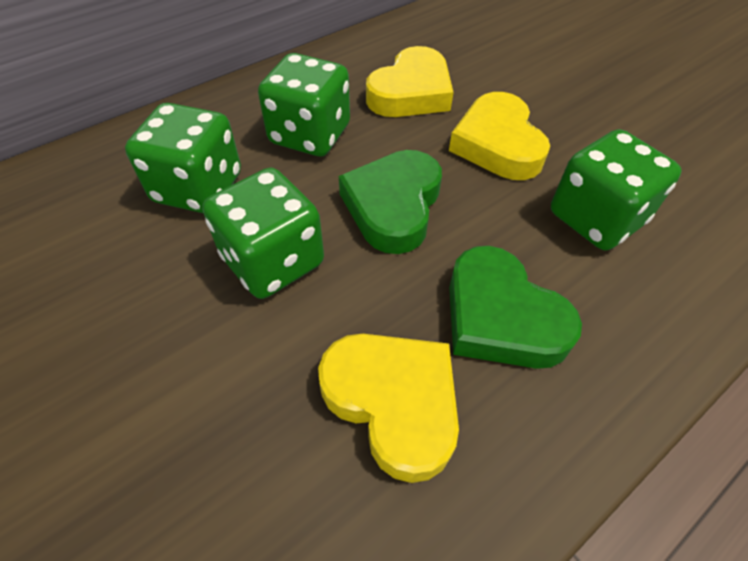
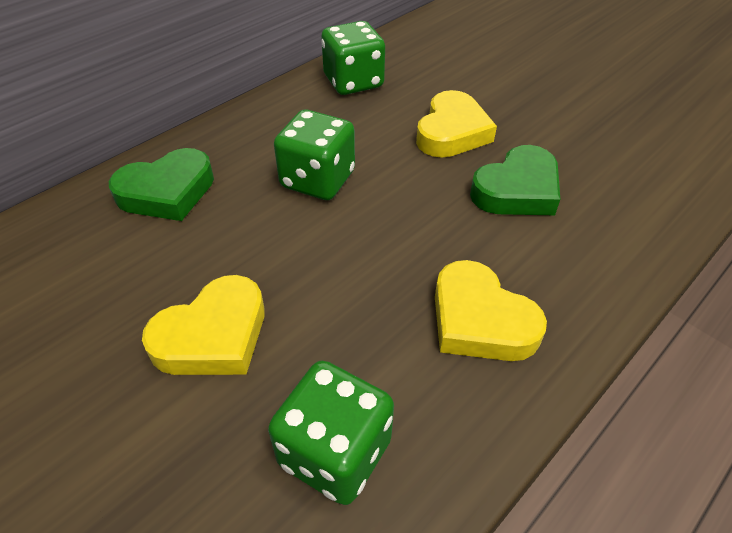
green dice: 4 -> 3

